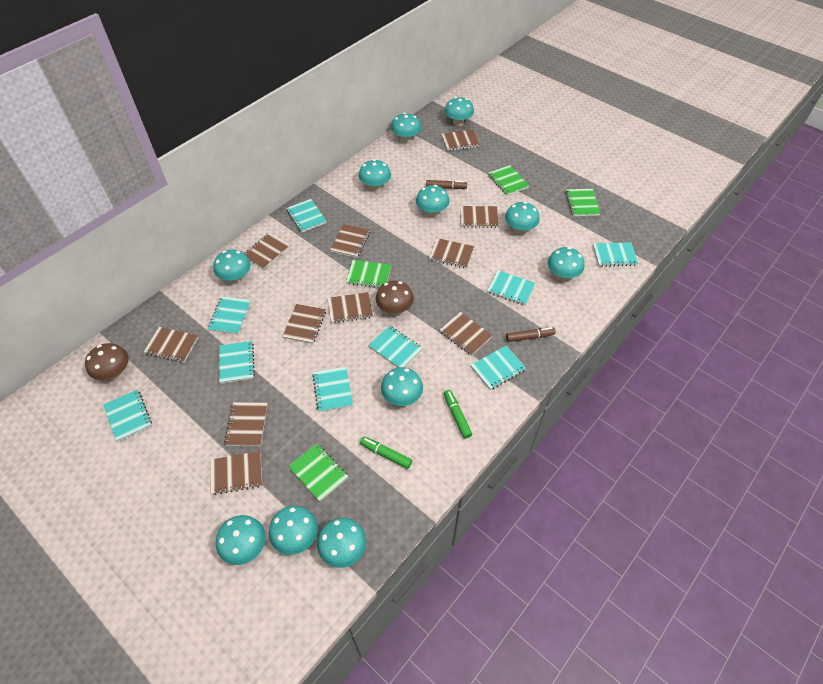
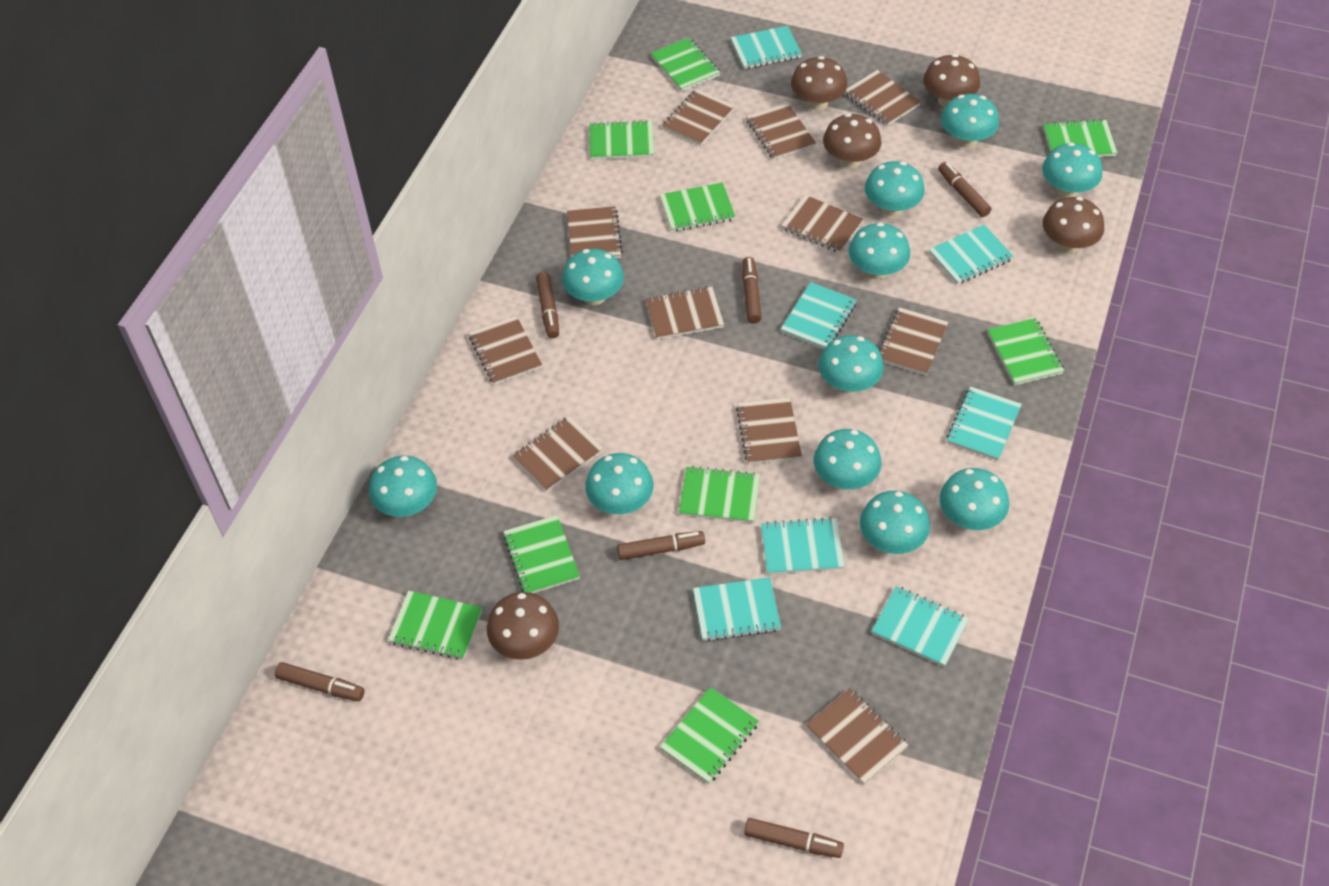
brown marker: 2 -> 6
brown mushroom: 2 -> 5
green marker: 2 -> 0
green notebook: 4 -> 9
turquoise notebook: 9 -> 7

